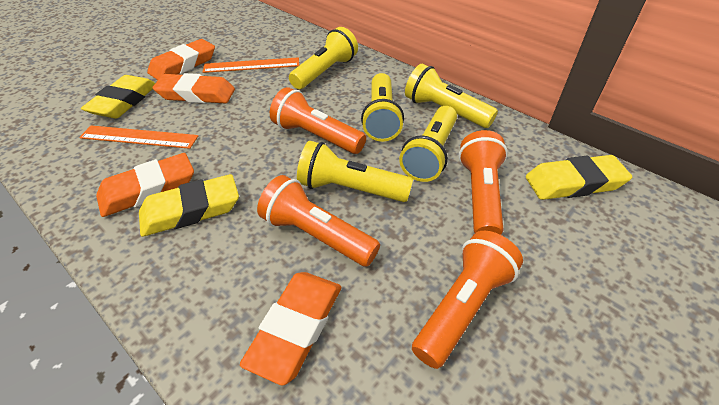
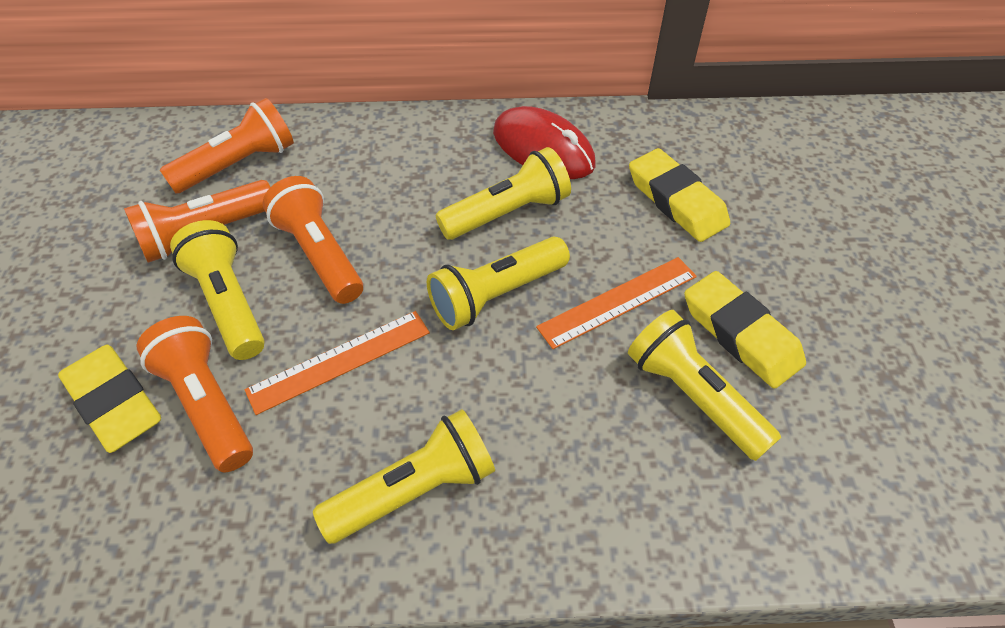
orange eraser: 4 -> 0
red mouse: 0 -> 1

